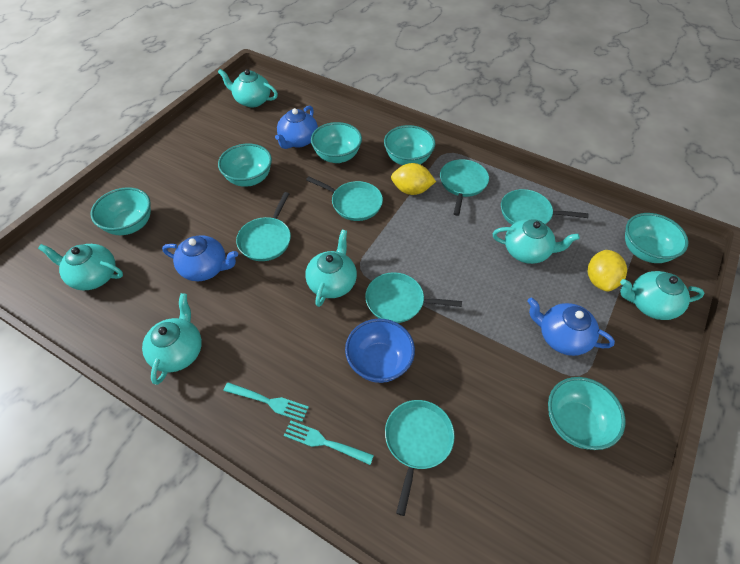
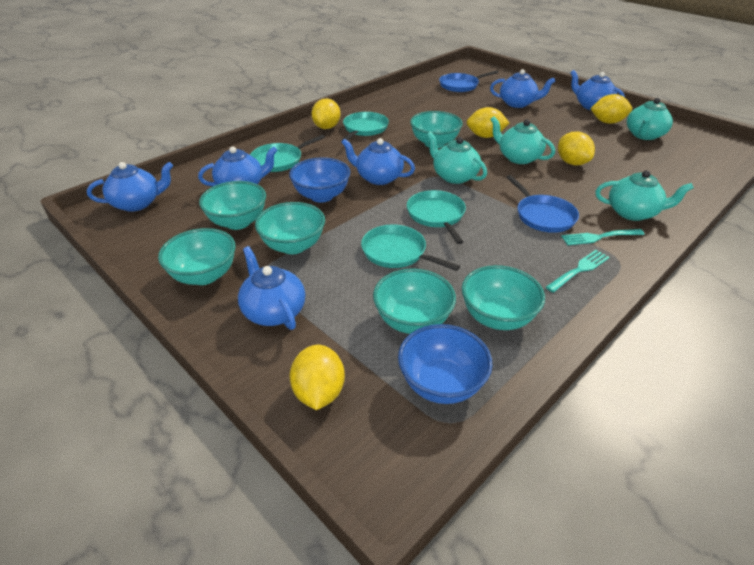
blue bowl: 1 -> 2
blue pan: 0 -> 2
blue teapot: 3 -> 6
turquoise pan: 6 -> 4
turquoise teapot: 6 -> 4
yellow lemon: 2 -> 5

